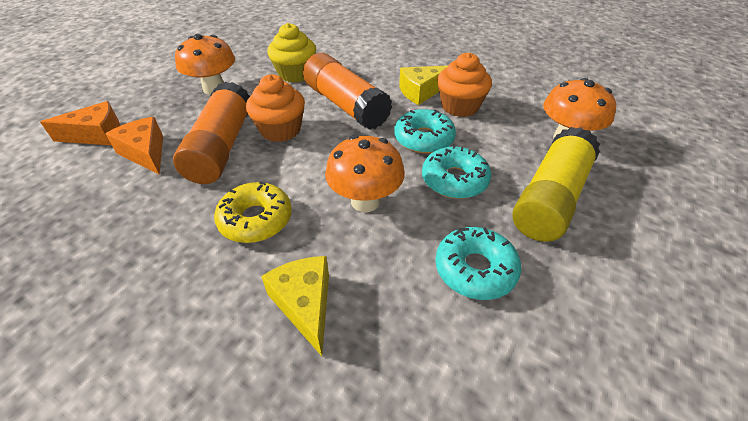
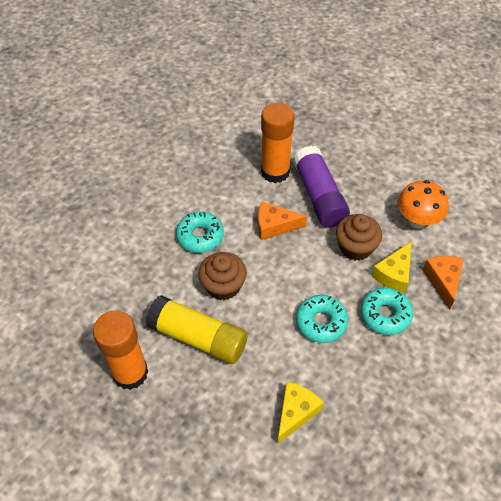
brown cupcake: 0 -> 2
orange cupcake: 2 -> 0
orange mushroom: 3 -> 1
purple glue stick: 0 -> 1
yellow cupcake: 1 -> 0
yellow donut: 1 -> 0

